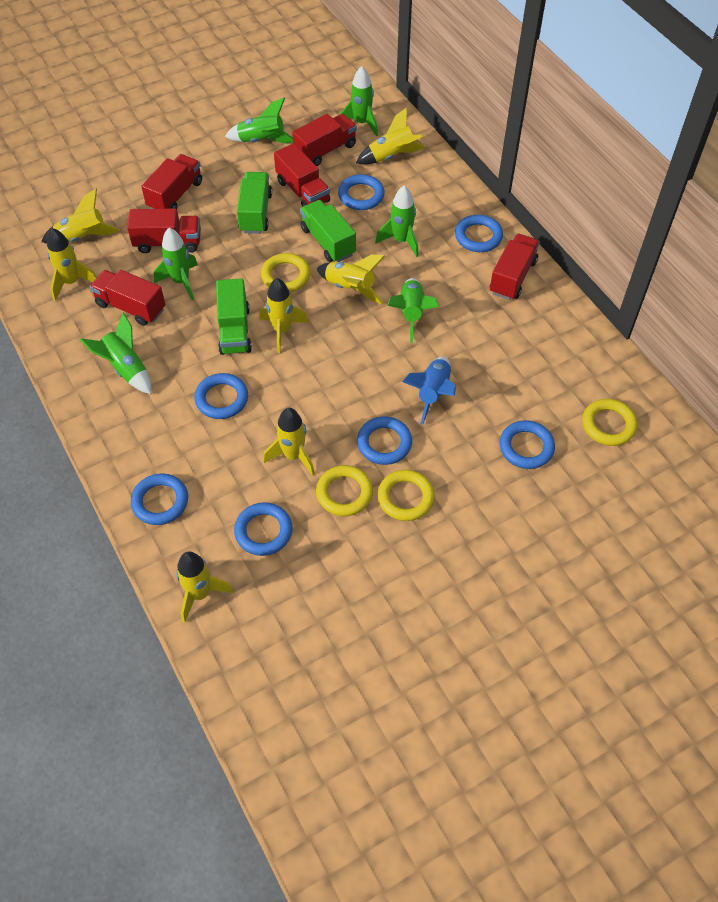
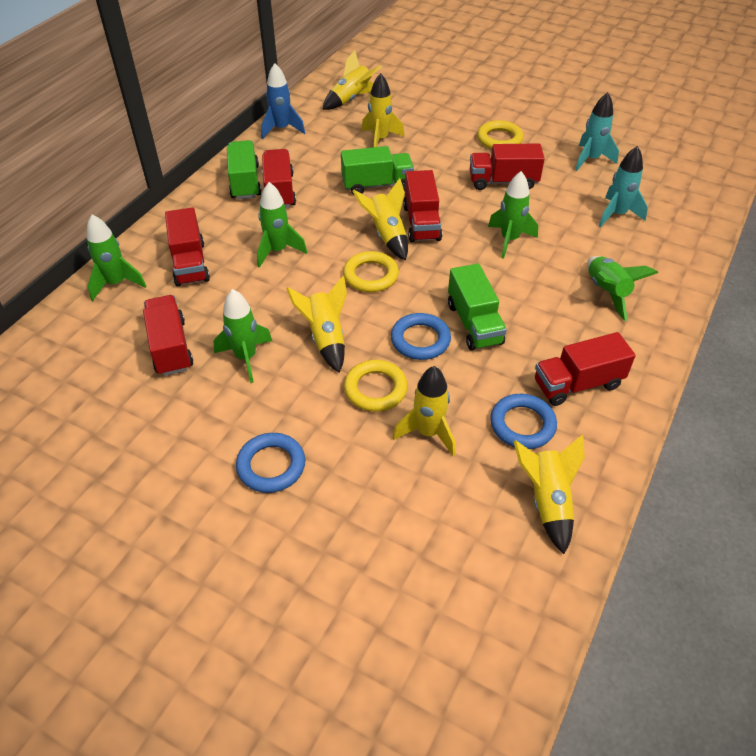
blue ring: 7 -> 3
green rocket: 6 -> 5
turquoise rocket: 0 -> 2
yellow ring: 4 -> 3
yellow rocket: 7 -> 6

